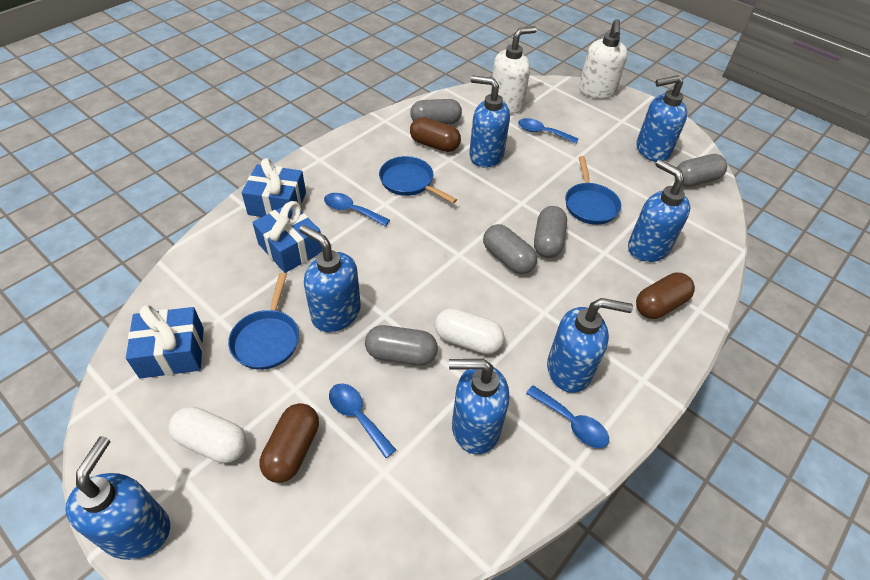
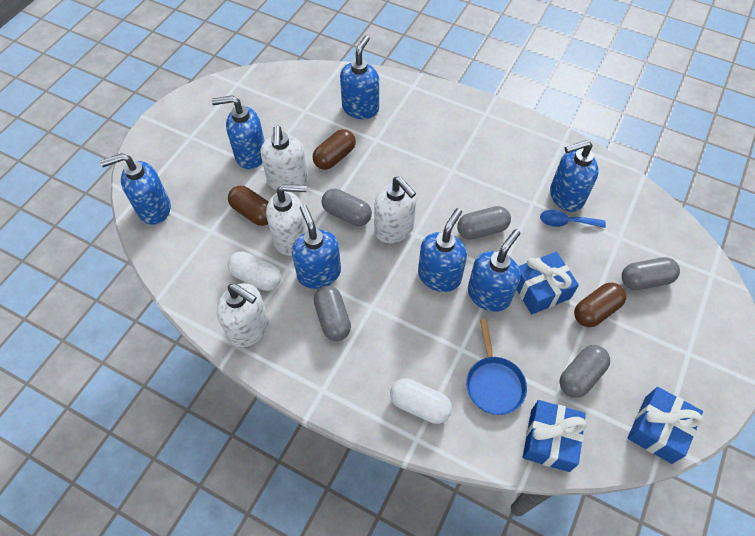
blue pan: 3 -> 1
blue spoon: 4 -> 1
white soap dispenser: 2 -> 4

